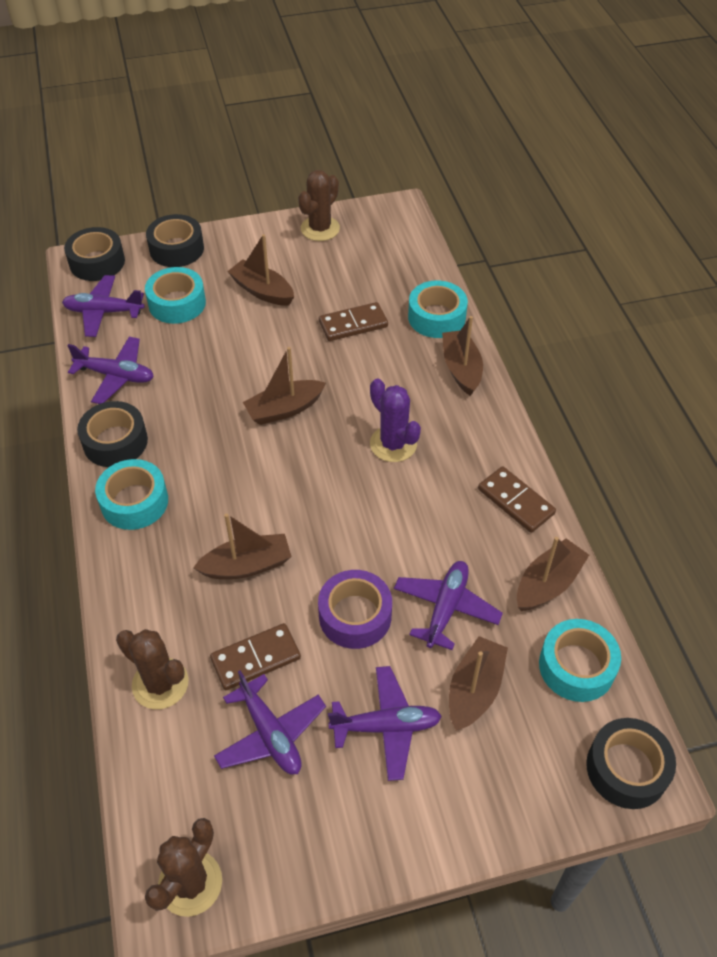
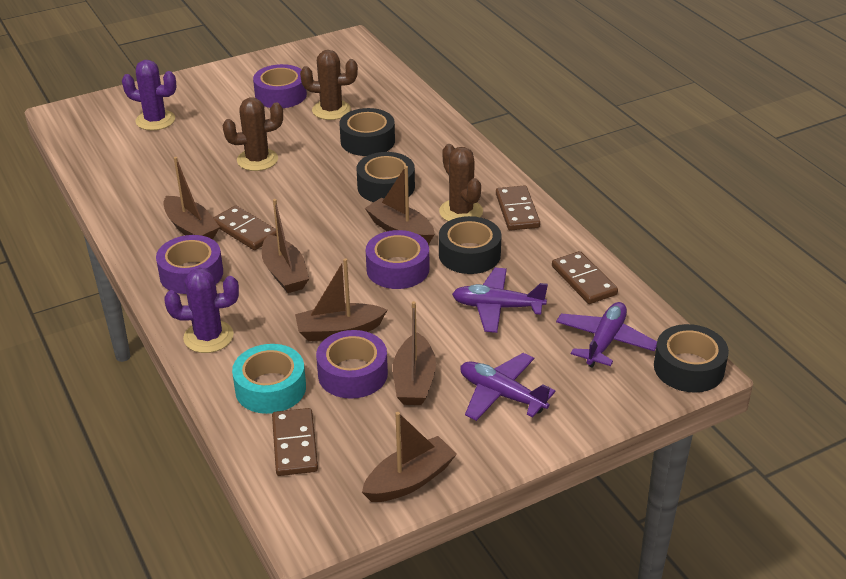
brown domino: 3 -> 4
purple cactus: 1 -> 2
purple plane: 5 -> 3
purple tape: 1 -> 4
turquoise tape: 4 -> 1

